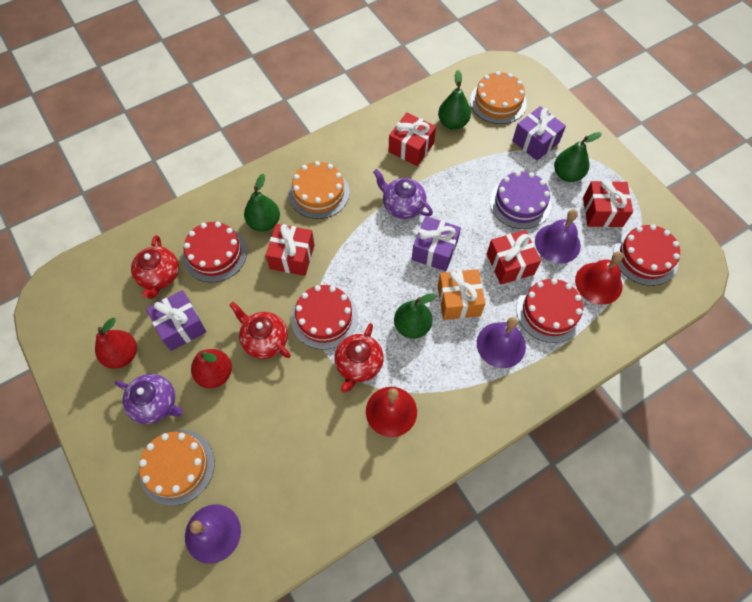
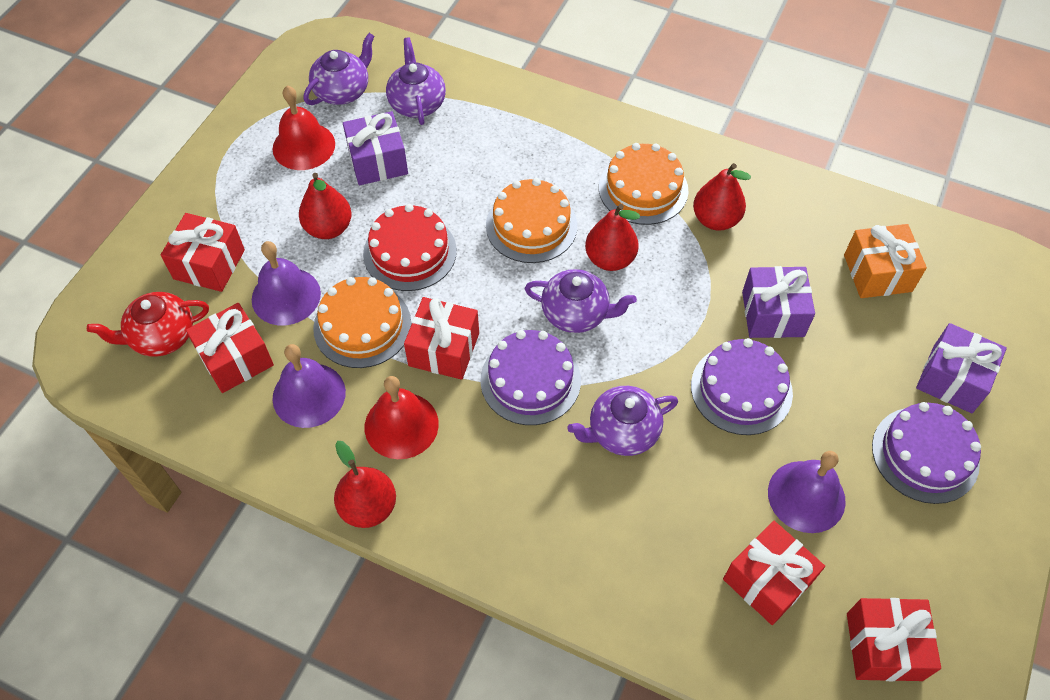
green pear: 4 -> 0
purple cake: 1 -> 3
purple teapot: 2 -> 4
red cake: 4 -> 1
red gift: 4 -> 5
red pear: 2 -> 4
red teapot: 3 -> 1

